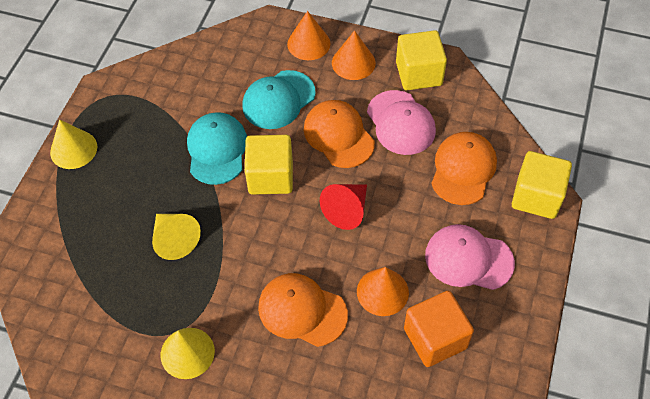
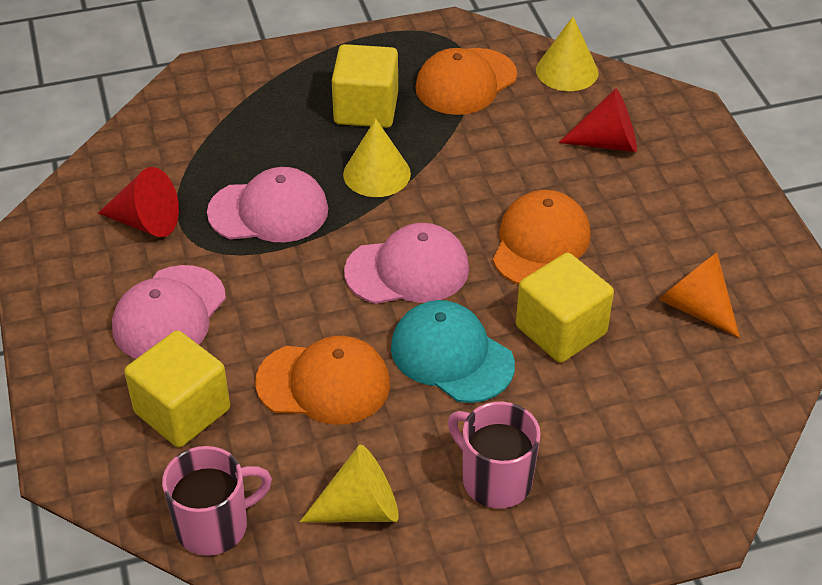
orange cone: 3 -> 1
orange cube: 1 -> 0
pink cap: 2 -> 3
pink mug: 0 -> 2
red cone: 1 -> 2
turquoise cap: 2 -> 1

